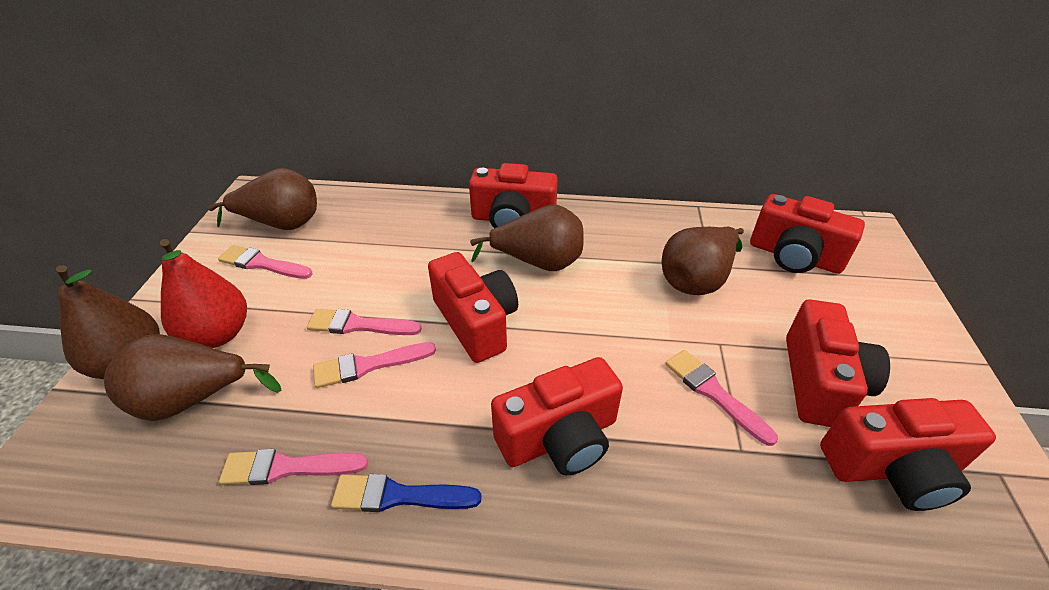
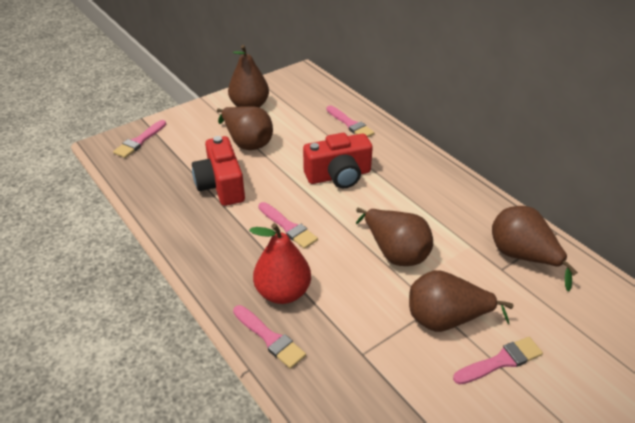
blue brush: 1 -> 0
red camera: 6 -> 2

